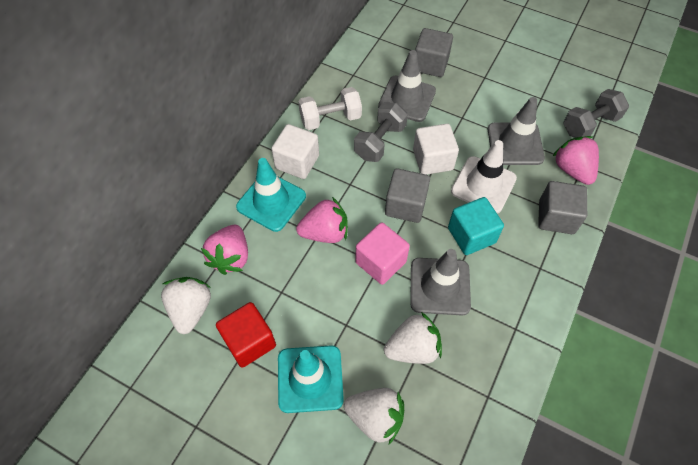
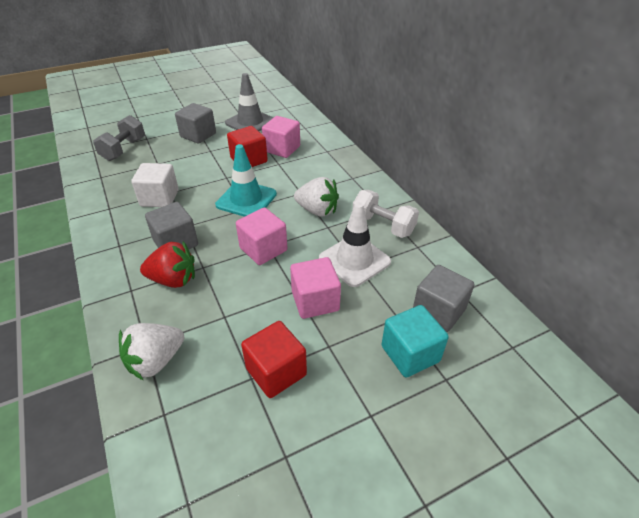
grey dumbbell: 2 -> 1
grey traffic cone: 3 -> 1
pink cube: 1 -> 3
pink strawberry: 3 -> 0
red cube: 1 -> 2
red strawberry: 0 -> 1
turquoise traffic cone: 2 -> 1
white cube: 2 -> 1
white strawberry: 3 -> 2

